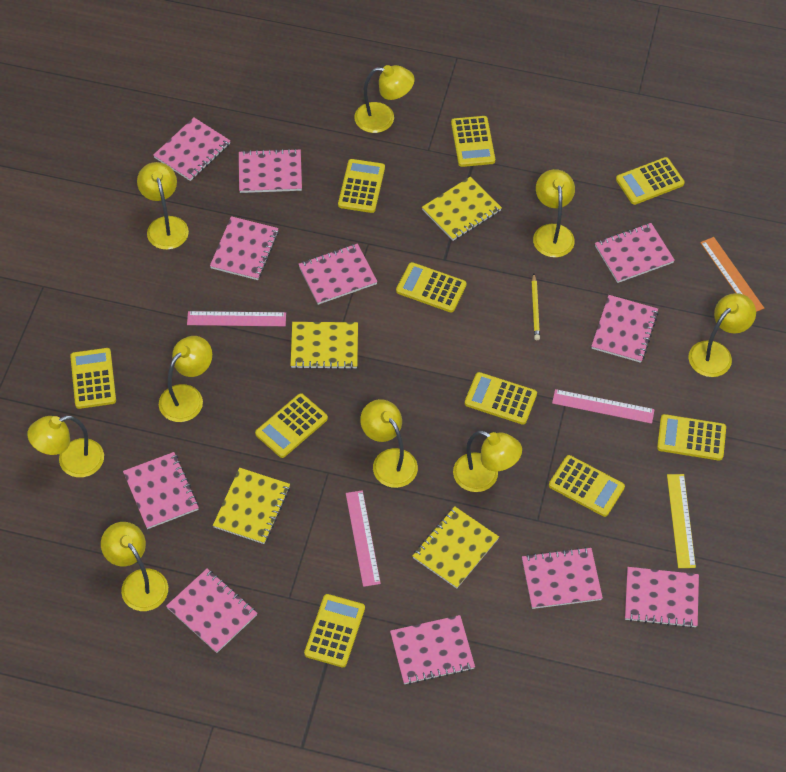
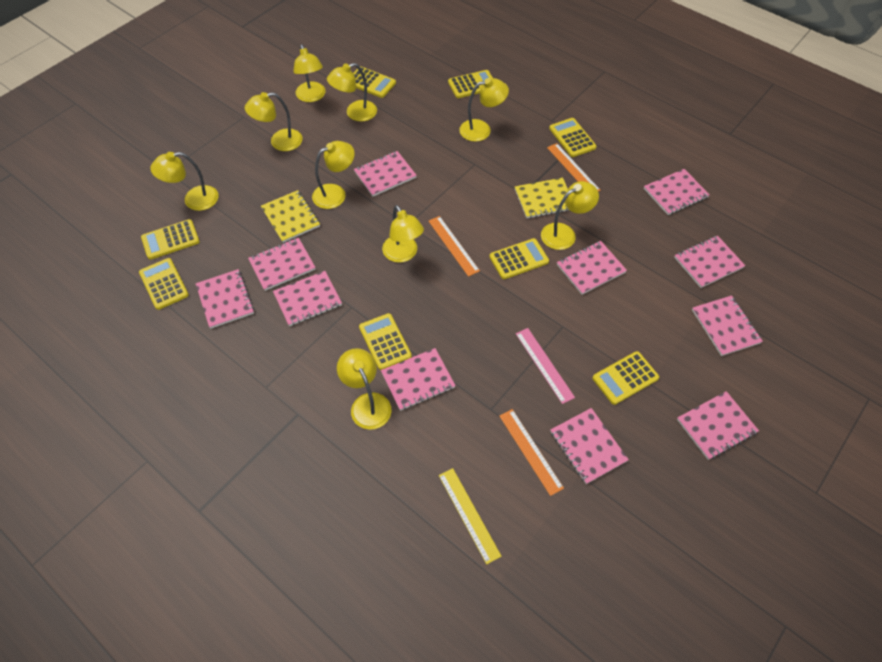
orange ruler: 1 -> 3
pink ruler: 3 -> 1
yellow calculator: 10 -> 8
yellow notebook: 4 -> 2
yellow pencil: 1 -> 0

